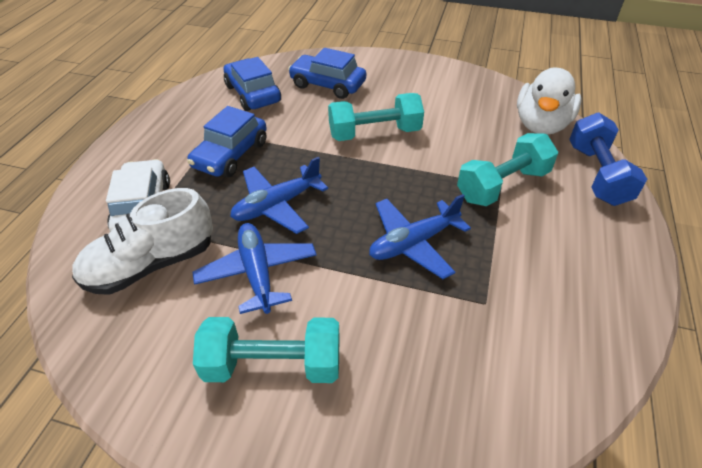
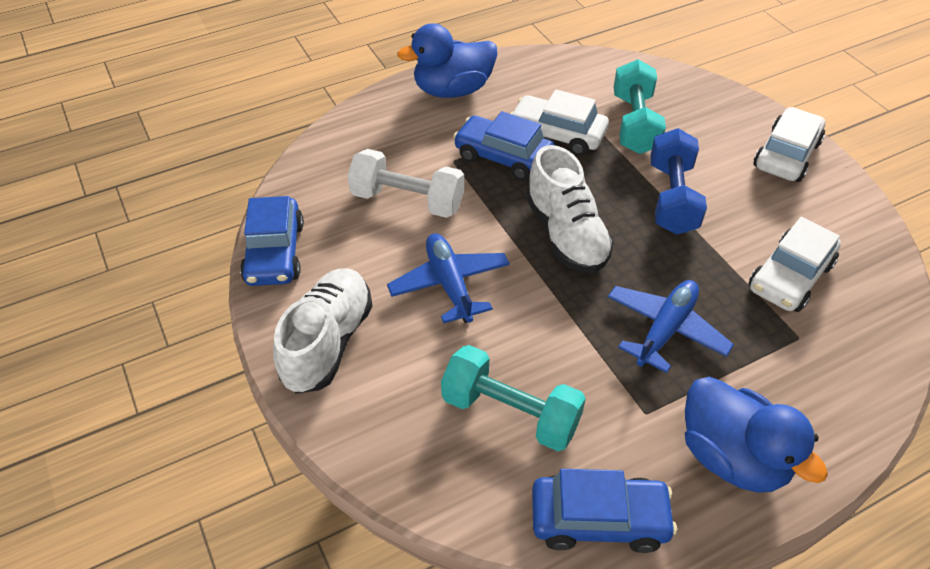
blue duck: 0 -> 2
blue plane: 3 -> 2
turquoise dumbbell: 3 -> 2
white car: 1 -> 3
white duck: 1 -> 0
white dumbbell: 0 -> 1
white shoe: 1 -> 2

